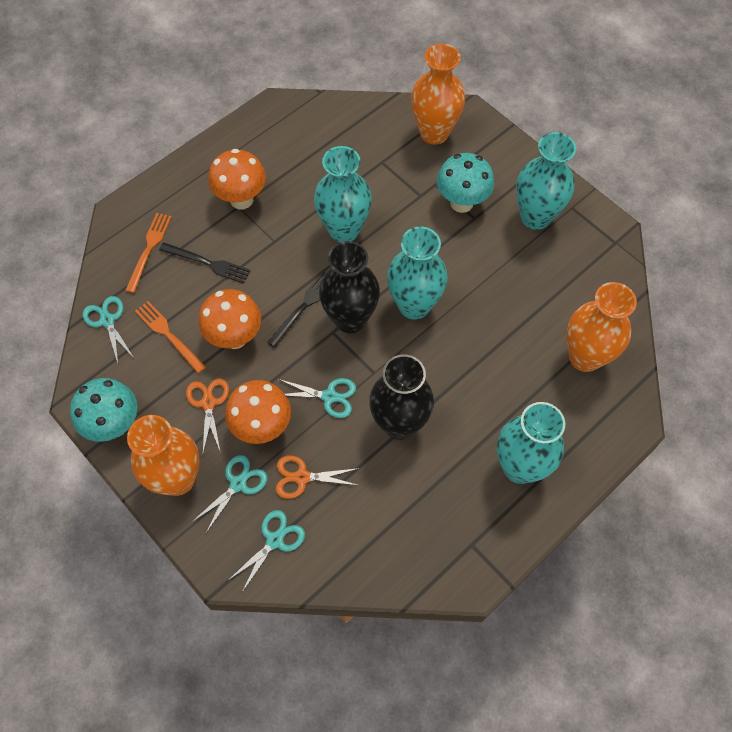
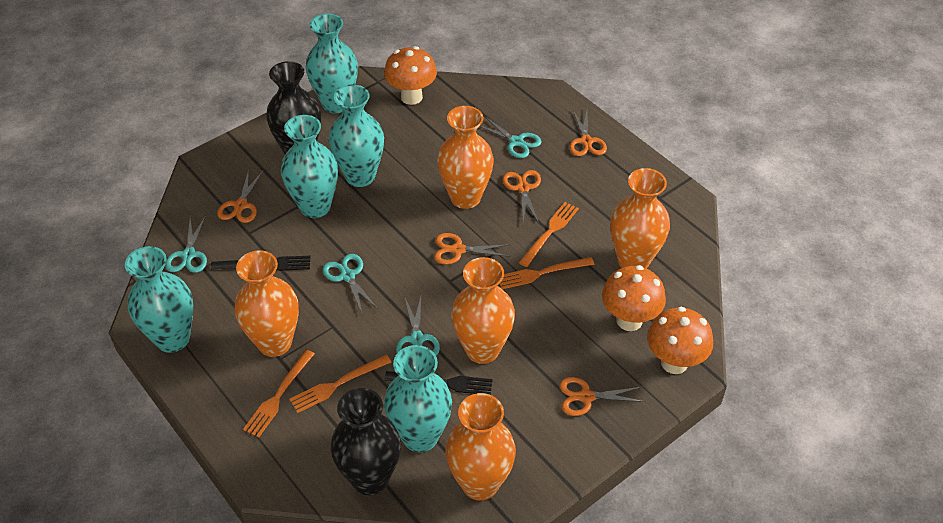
orange fork: 2 -> 4
orange scissors: 2 -> 5
orange vase: 3 -> 5
turquoise mushroom: 2 -> 0
turquoise vase: 4 -> 5

